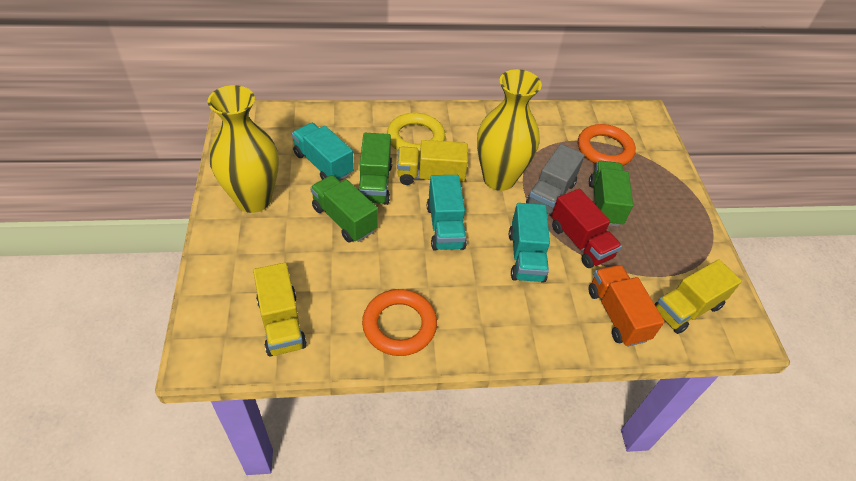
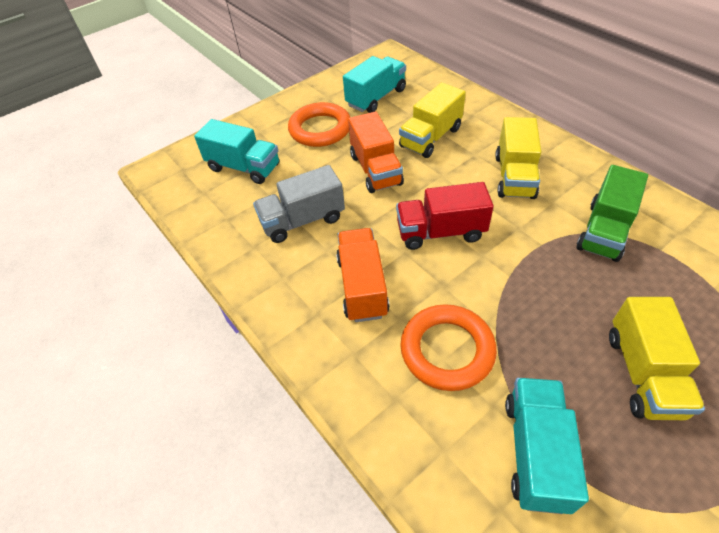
green truck: 3 -> 1
orange truck: 1 -> 2
yellow ring: 1 -> 0
yellow vase: 2 -> 0

